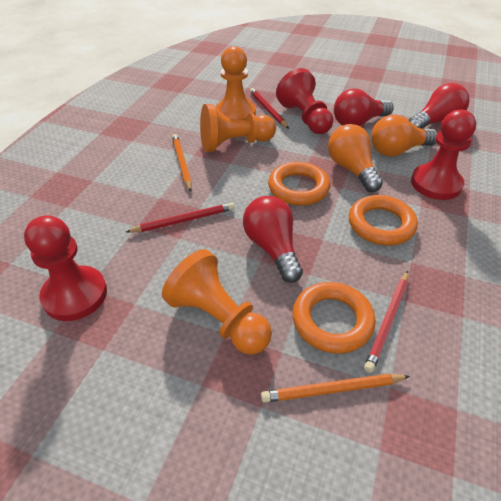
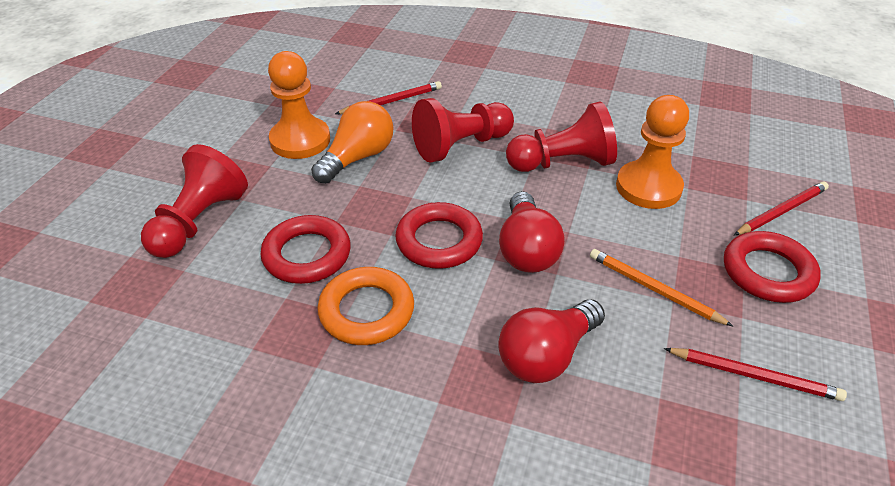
orange light bulb: 2 -> 1
orange pawn: 3 -> 2
orange pencil: 2 -> 1
orange ring: 3 -> 1
red light bulb: 3 -> 2
red ring: 0 -> 3

